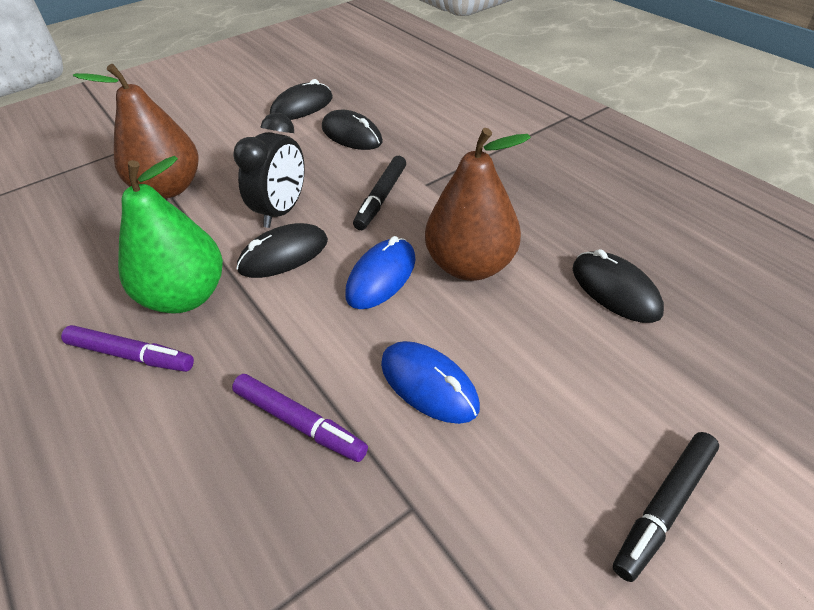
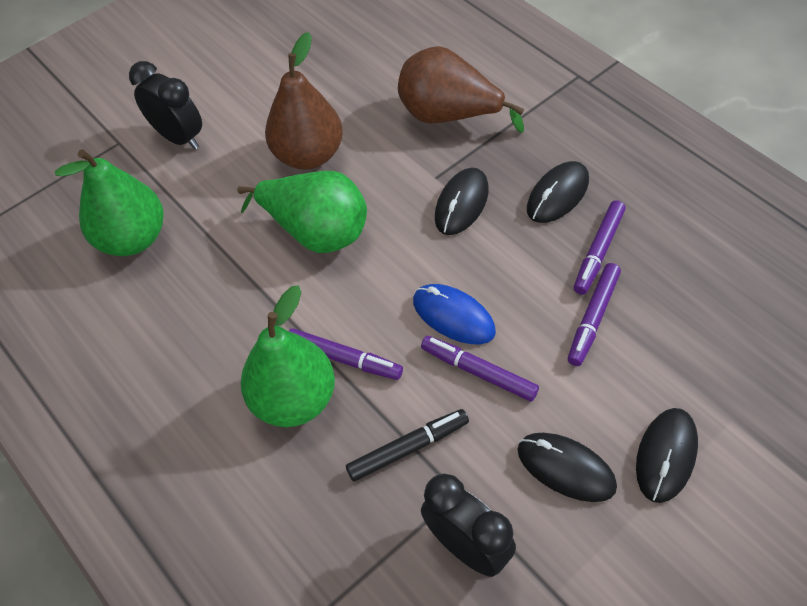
black clock: 1 -> 2
black marker: 2 -> 1
blue mouse: 2 -> 1
green pear: 1 -> 3
purple marker: 2 -> 4

